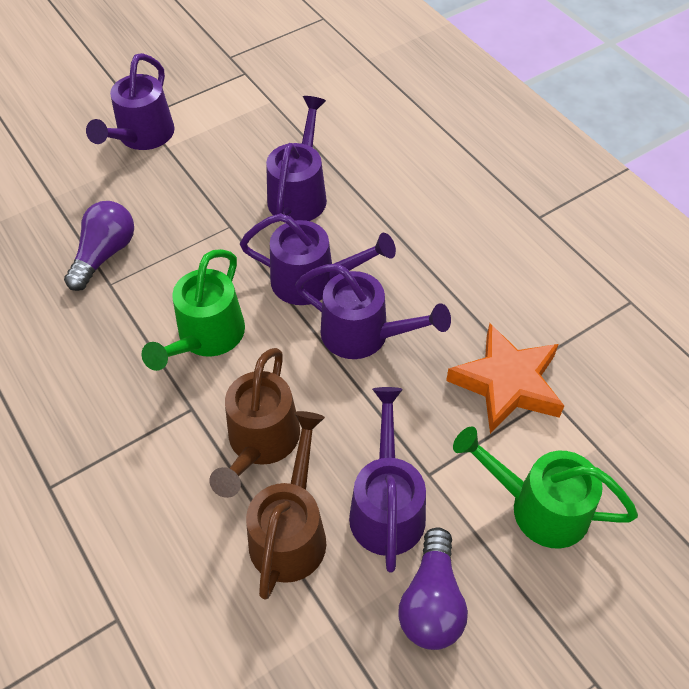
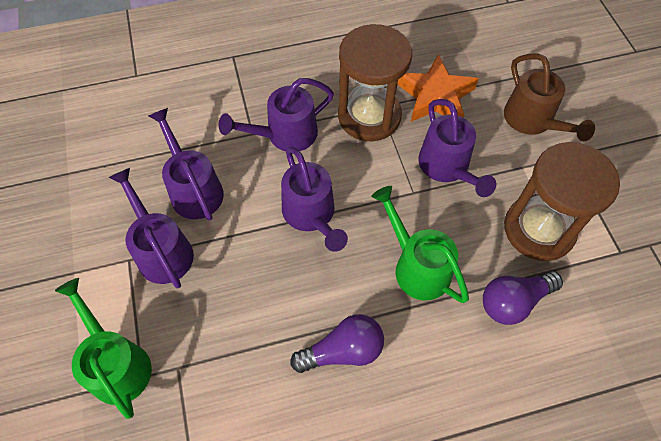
brown hourglass: 0 -> 2
brown watering can: 2 -> 1

